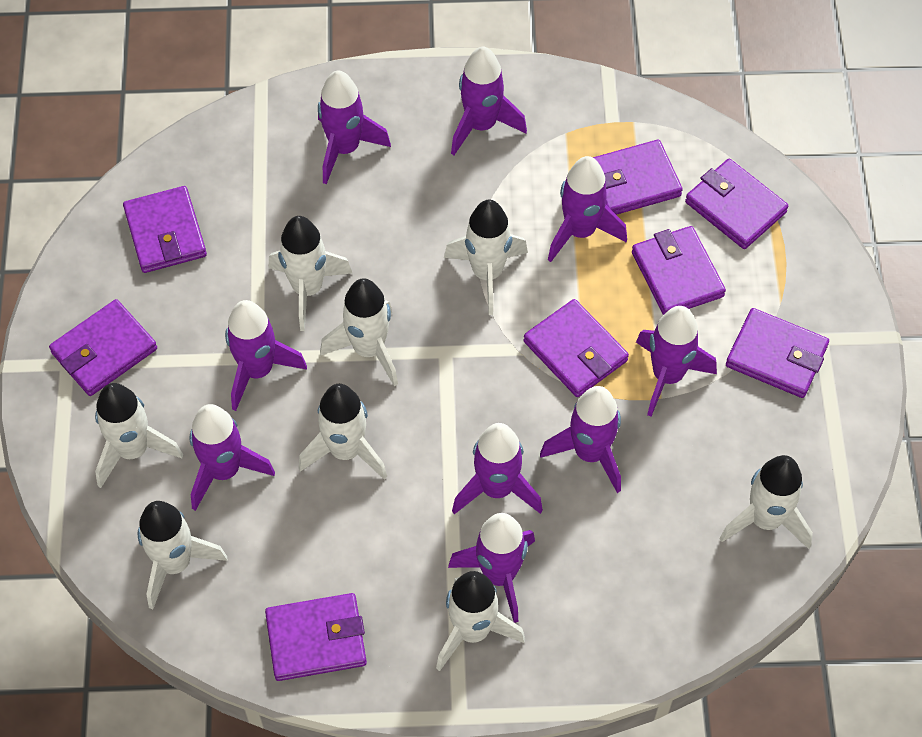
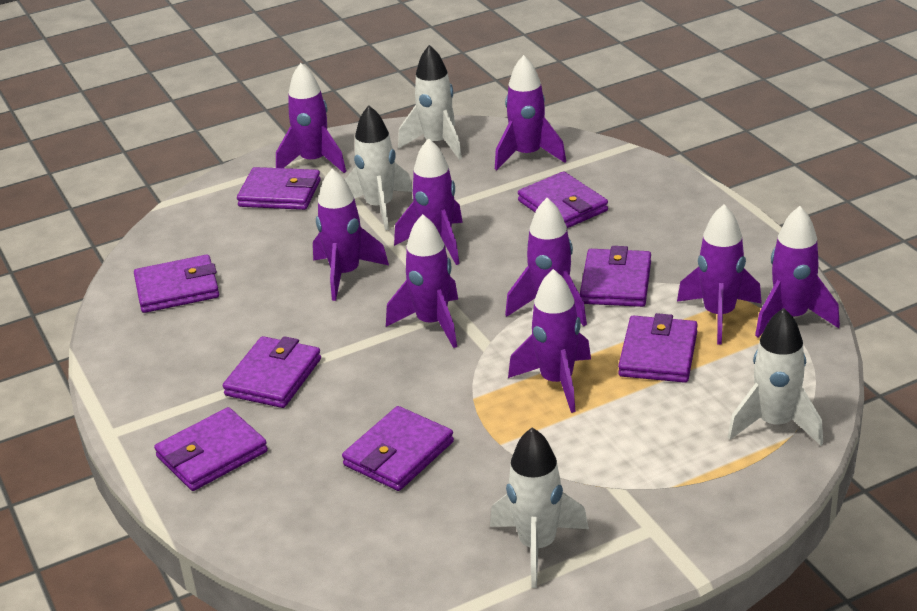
white rocket: 8 -> 4

